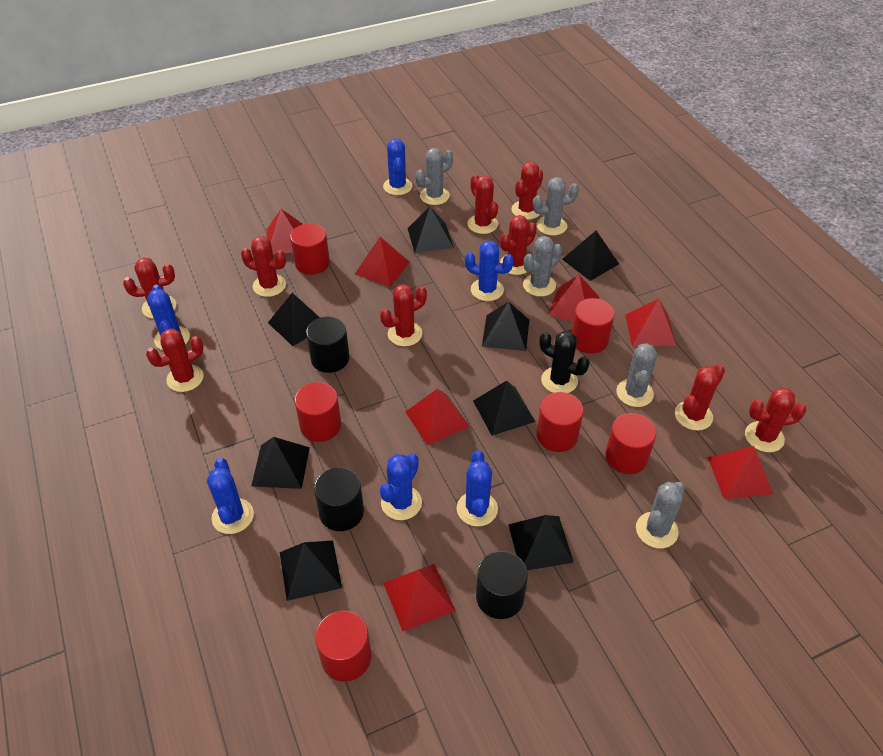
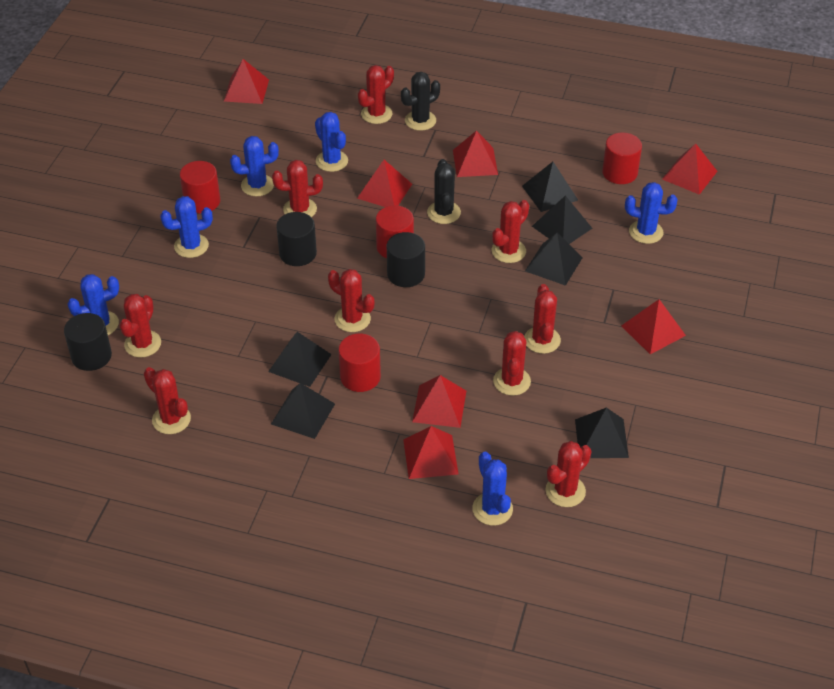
black cactus: 1 -> 2
black pyramid: 8 -> 6
grey cactus: 5 -> 0
red cylinder: 6 -> 4

